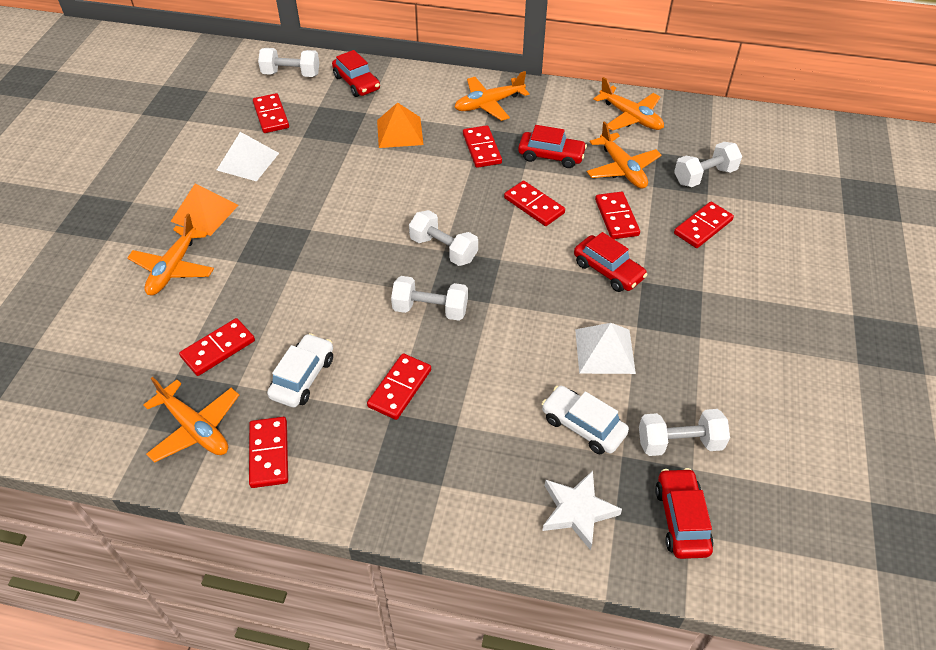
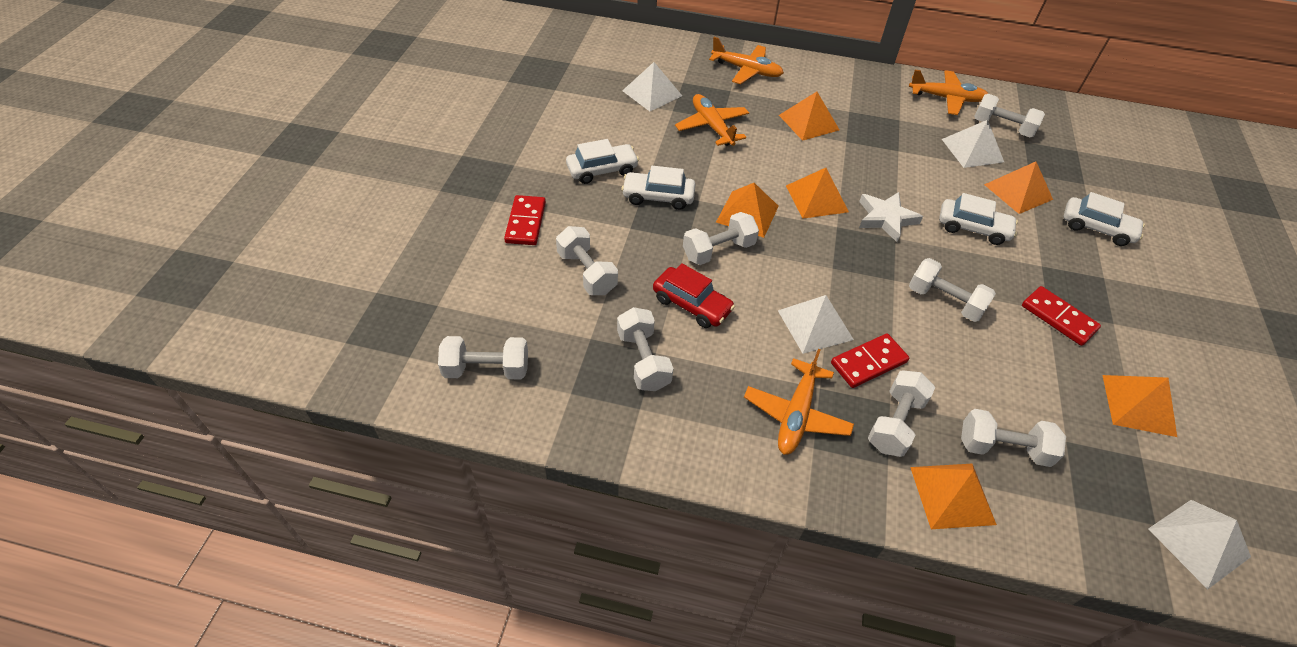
orange plane: 5 -> 4
orange pyramid: 2 -> 6
red car: 4 -> 1
red domino: 8 -> 3
white car: 2 -> 4
white dumbbell: 5 -> 8
white pyramid: 2 -> 4

